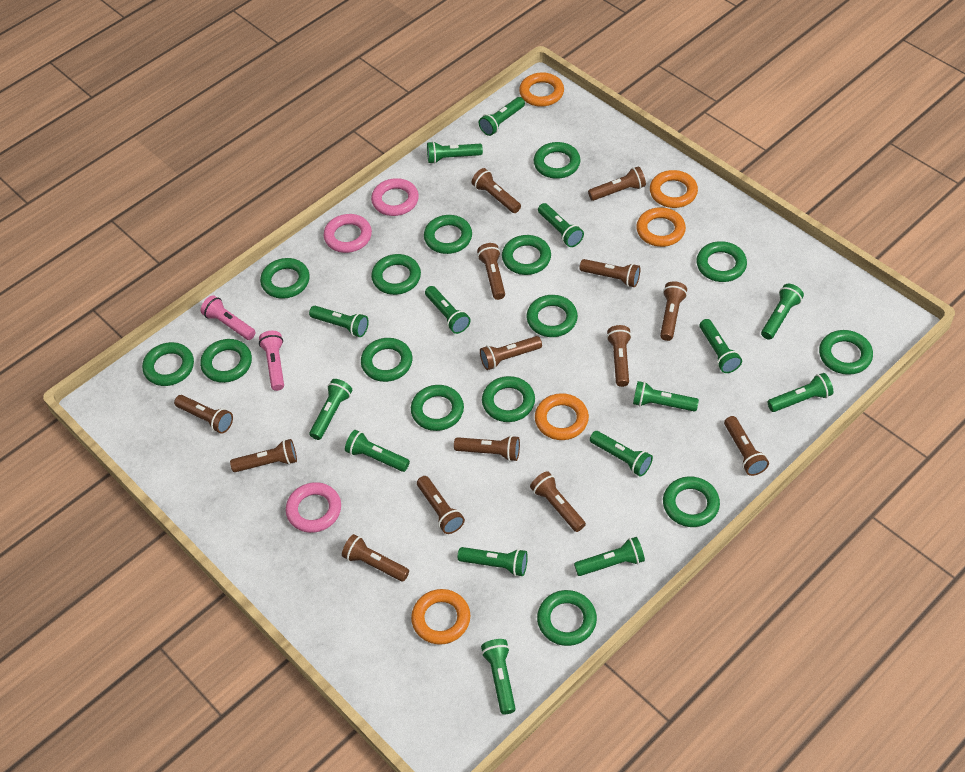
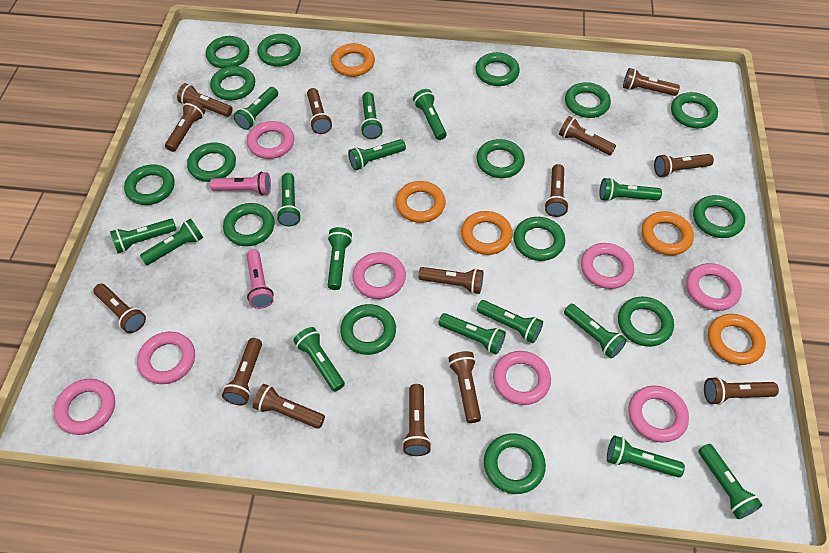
pink ring: 3 -> 8

